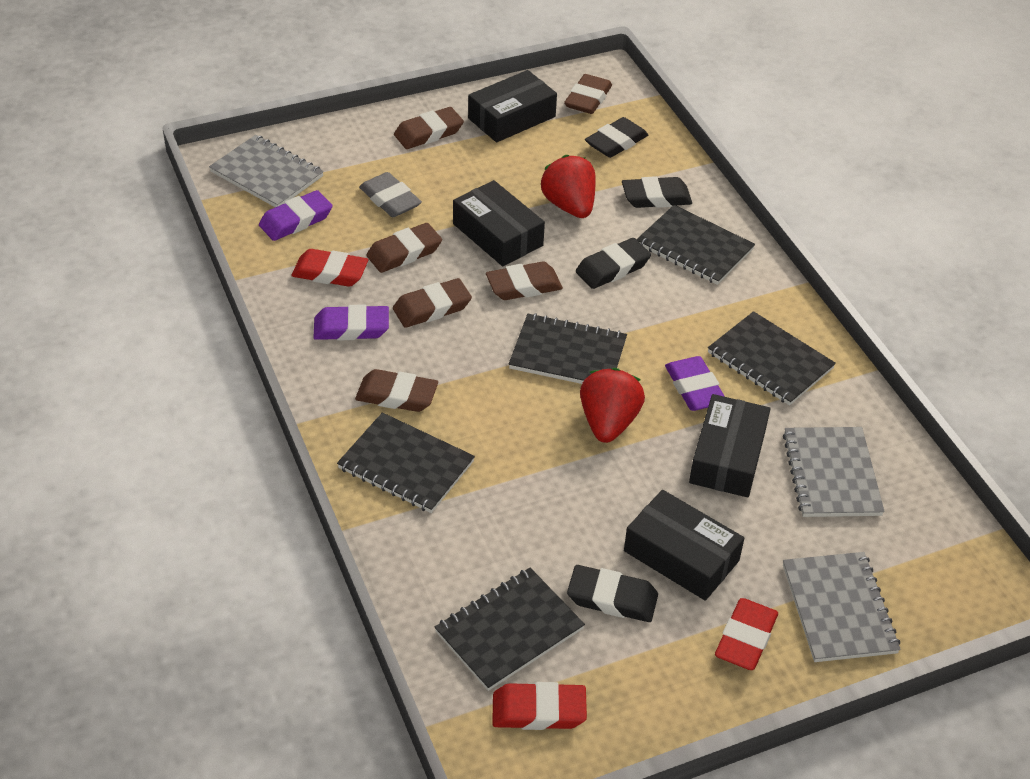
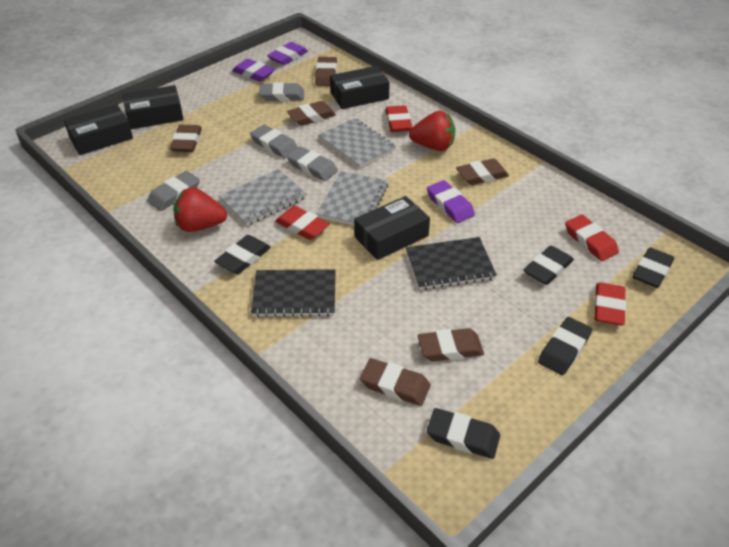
black eraser: 4 -> 5
black notebook: 5 -> 2
grey eraser: 1 -> 4
red eraser: 3 -> 4

